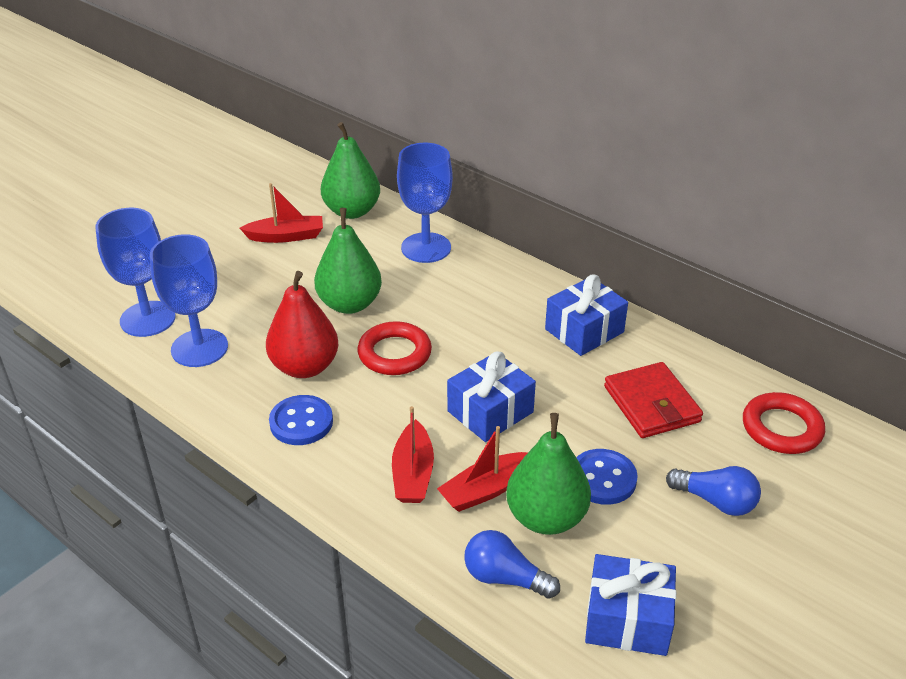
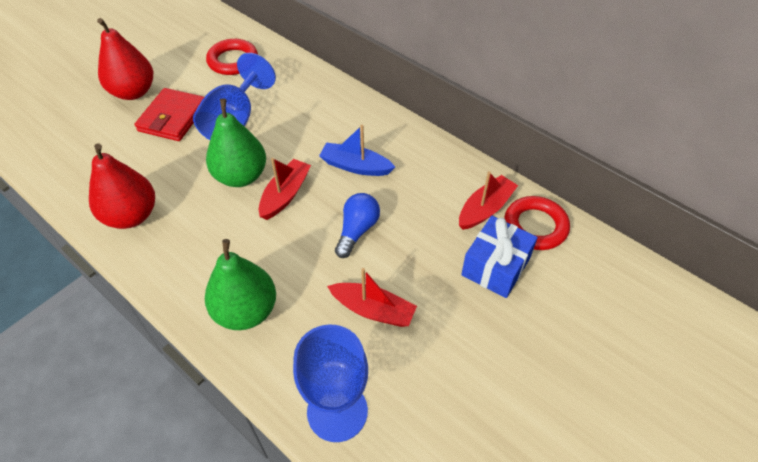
blue boat: 0 -> 1
blue button: 2 -> 0
blue gift: 3 -> 1
blue goblet: 3 -> 2
blue light bulb: 2 -> 1
green pear: 3 -> 2
red pear: 1 -> 2

